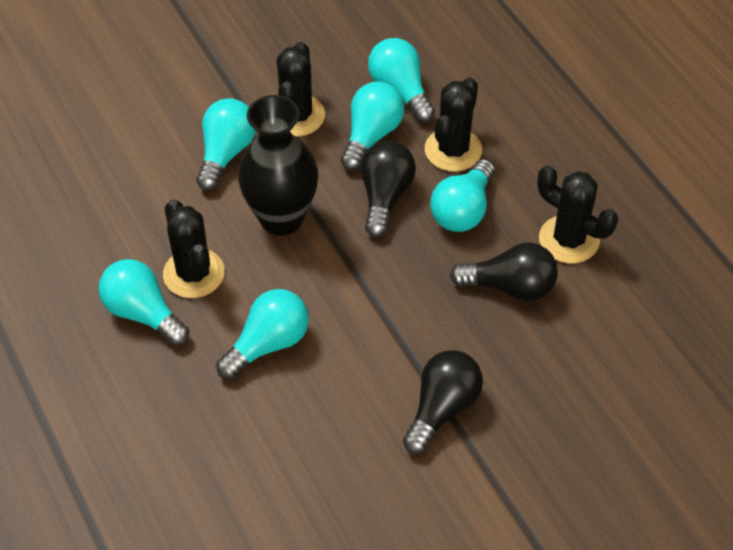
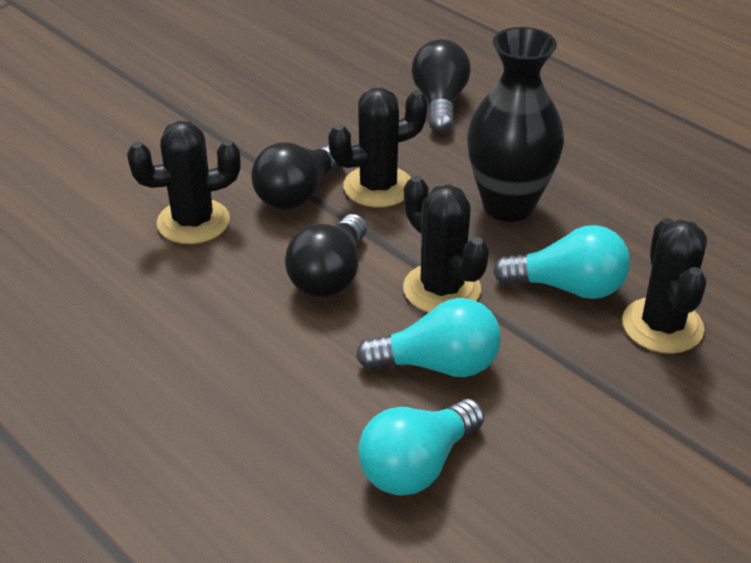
turquoise light bulb: 6 -> 3

